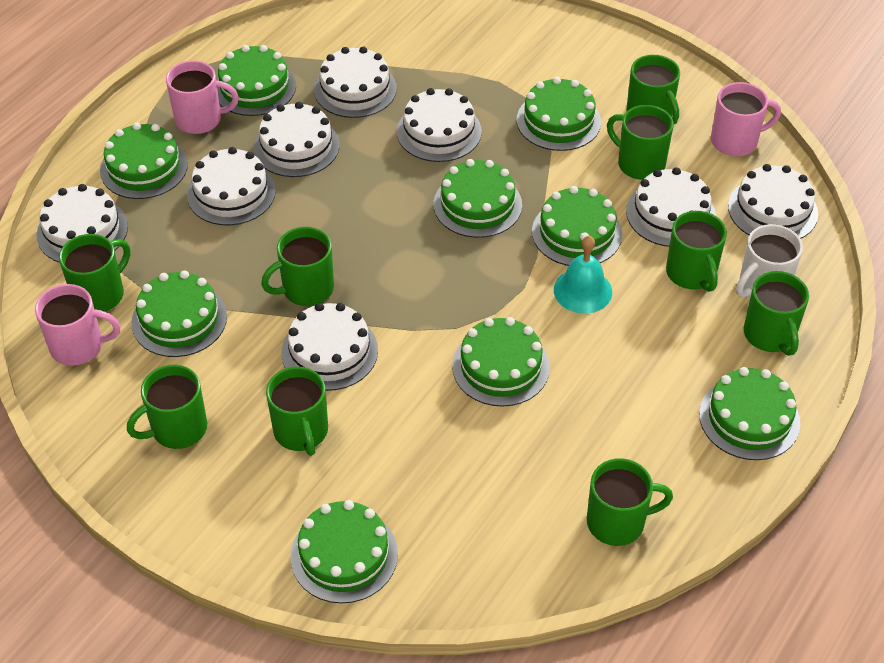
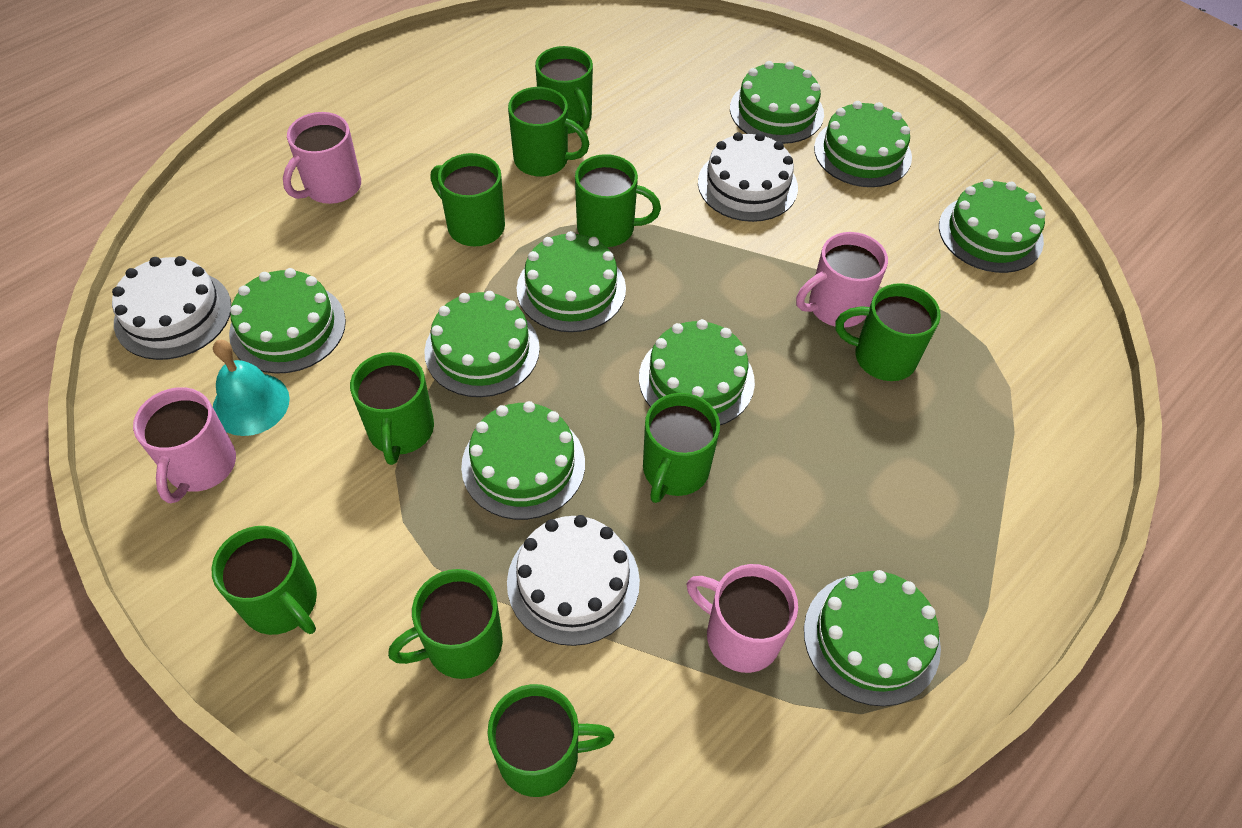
green mug: 9 -> 10
pink mug: 3 -> 4
white cake: 8 -> 3
white mug: 1 -> 0

